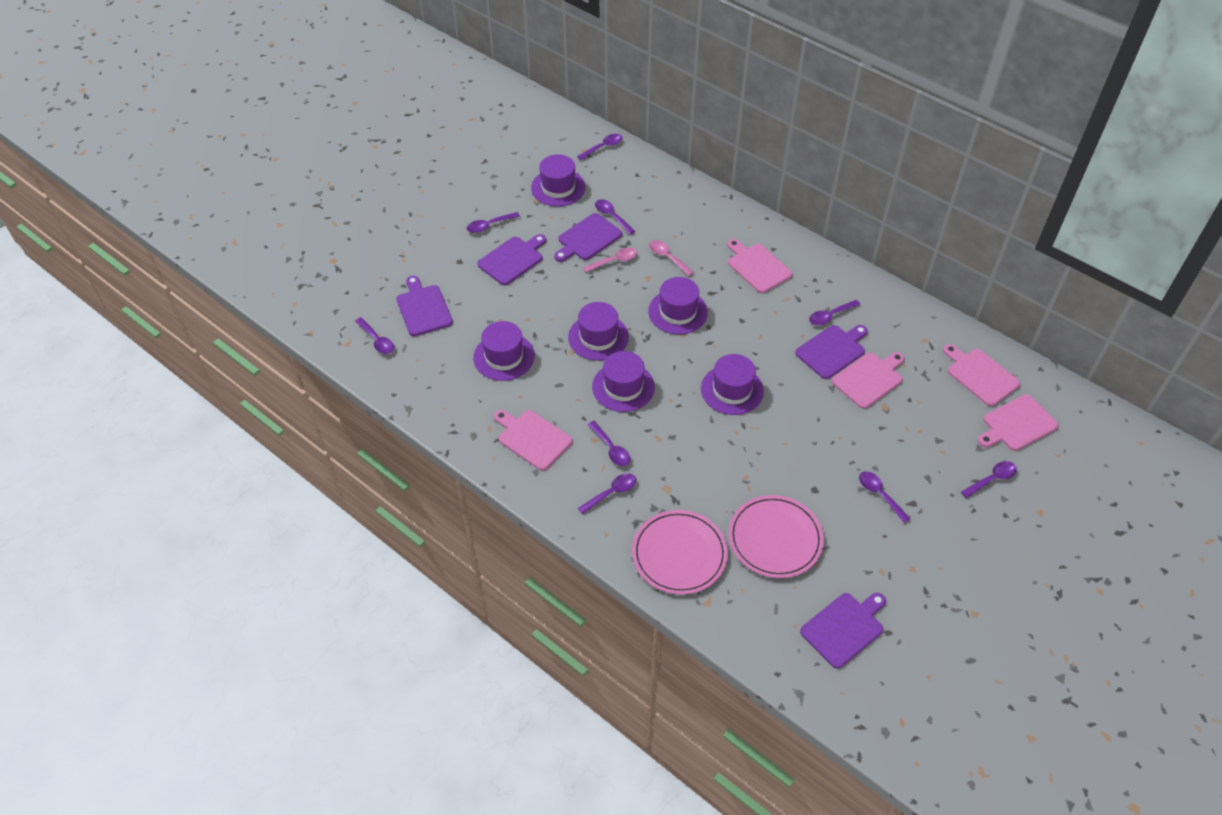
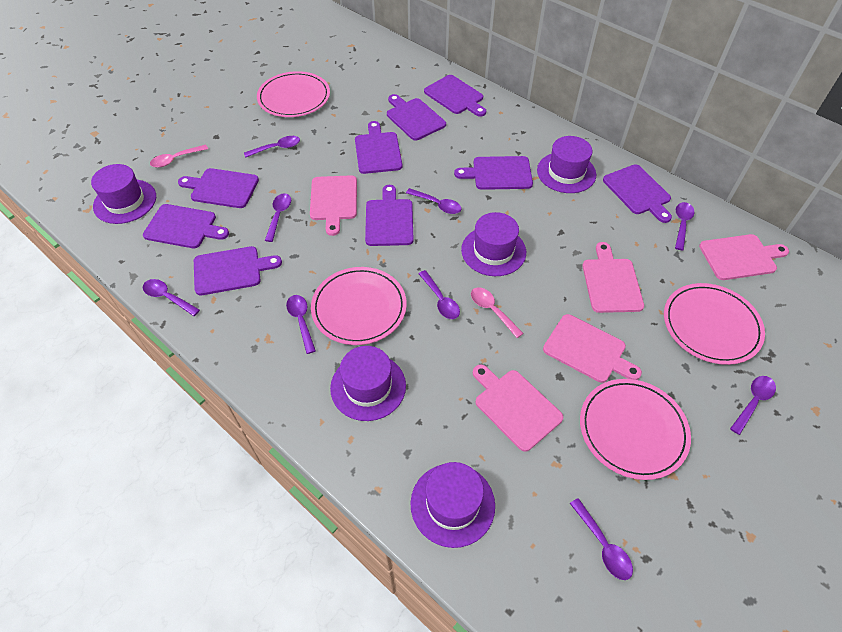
pink plate: 2 -> 4
purple cutting board: 5 -> 9
purple hat: 6 -> 5

